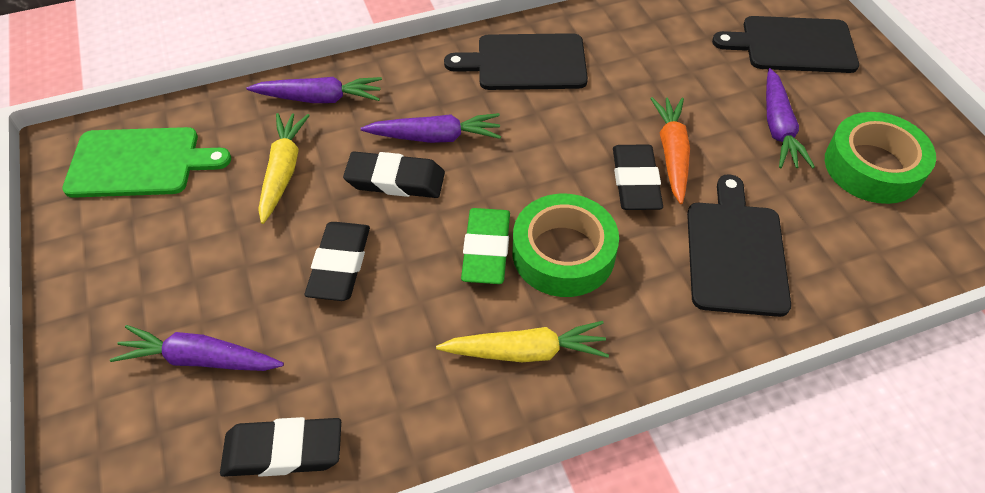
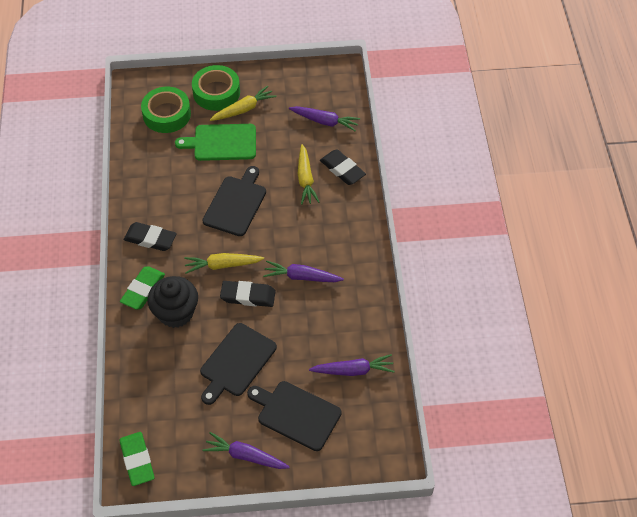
black cupcake: 0 -> 1
black eraser: 4 -> 3
green eraser: 1 -> 2
orange carrot: 1 -> 0
yellow carrot: 2 -> 3

